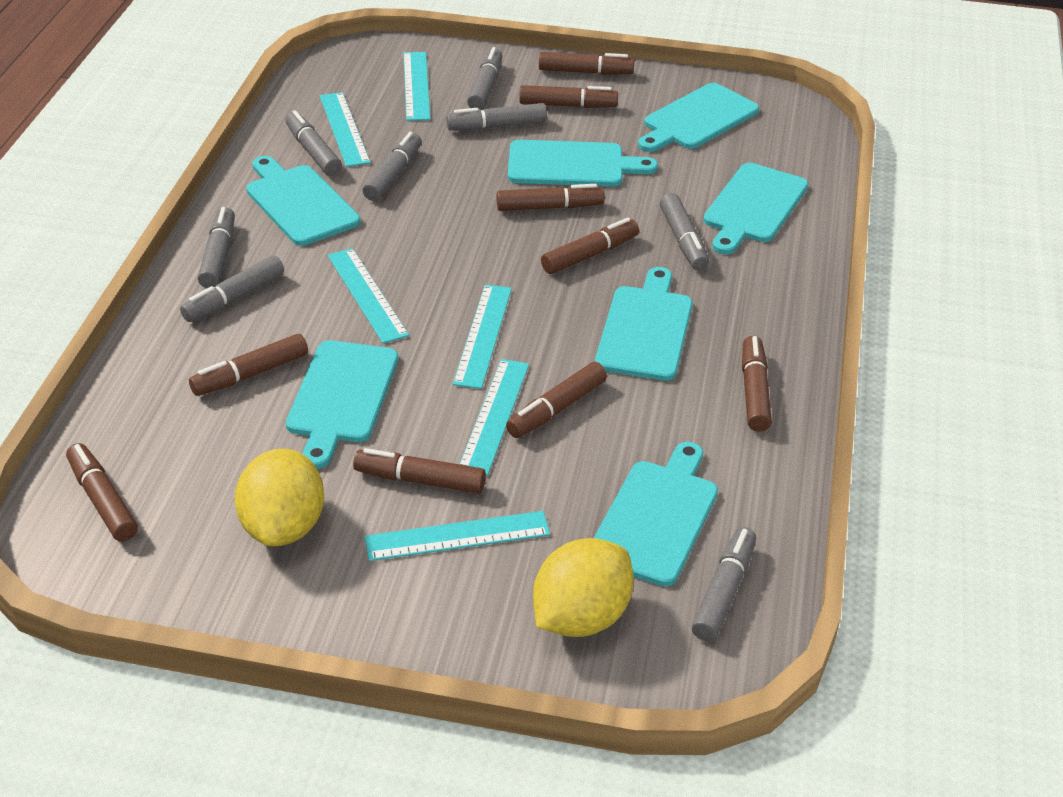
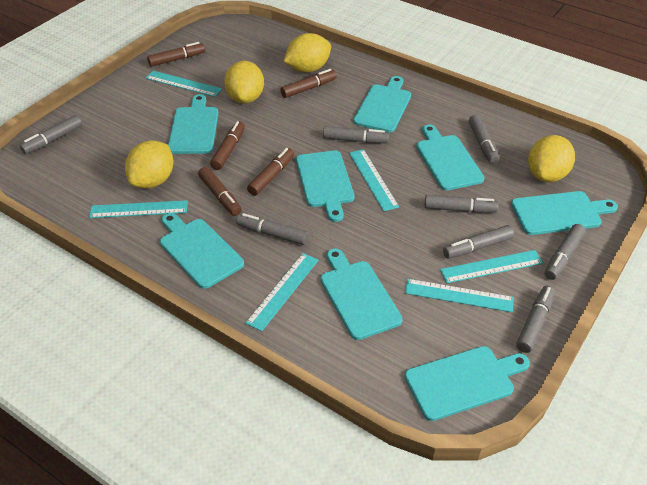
brown marker: 9 -> 5
turquoise cutting board: 7 -> 8
yellow lemon: 2 -> 4

